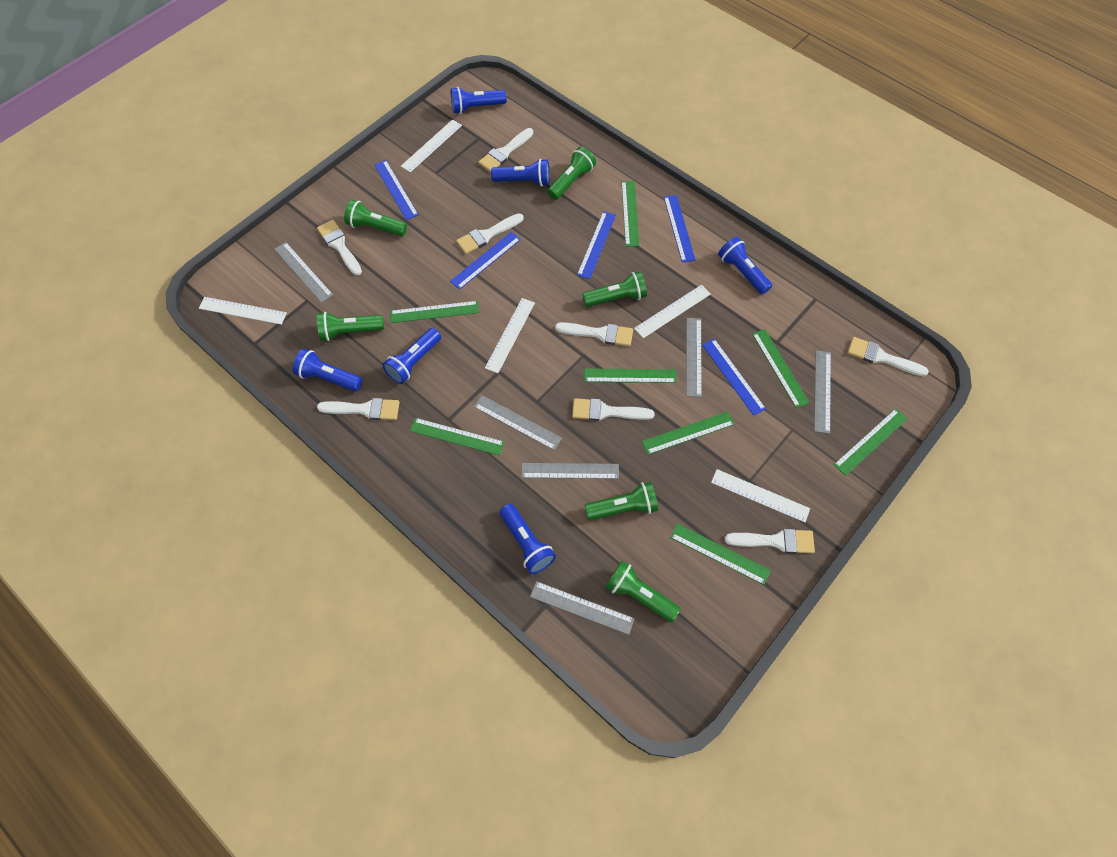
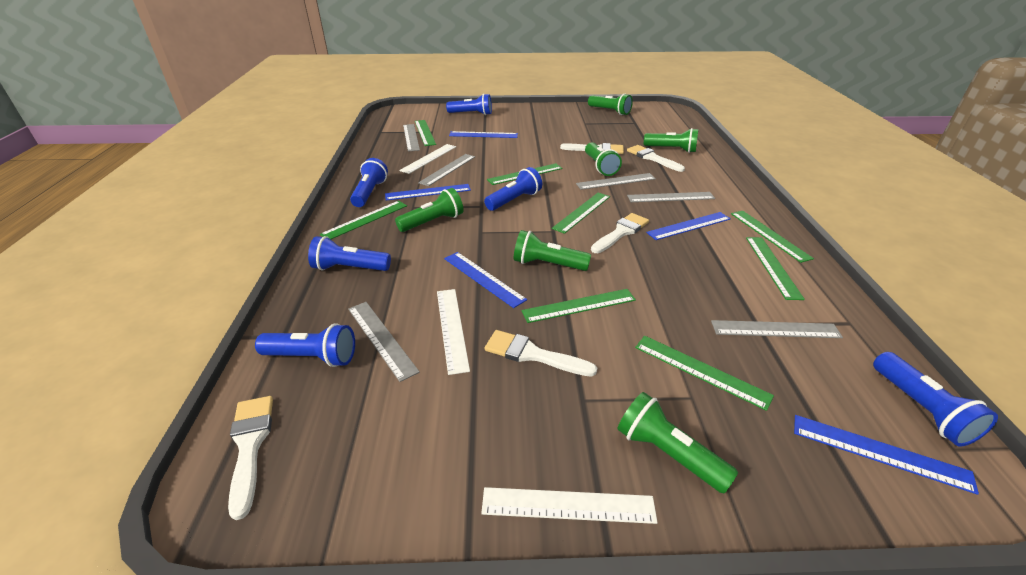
white brush: 8 -> 5
white ruler: 5 -> 3

